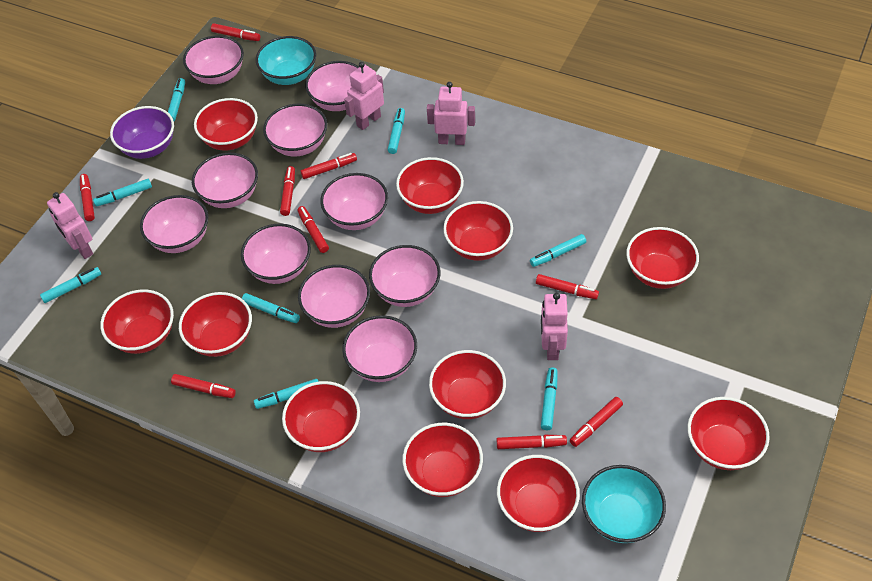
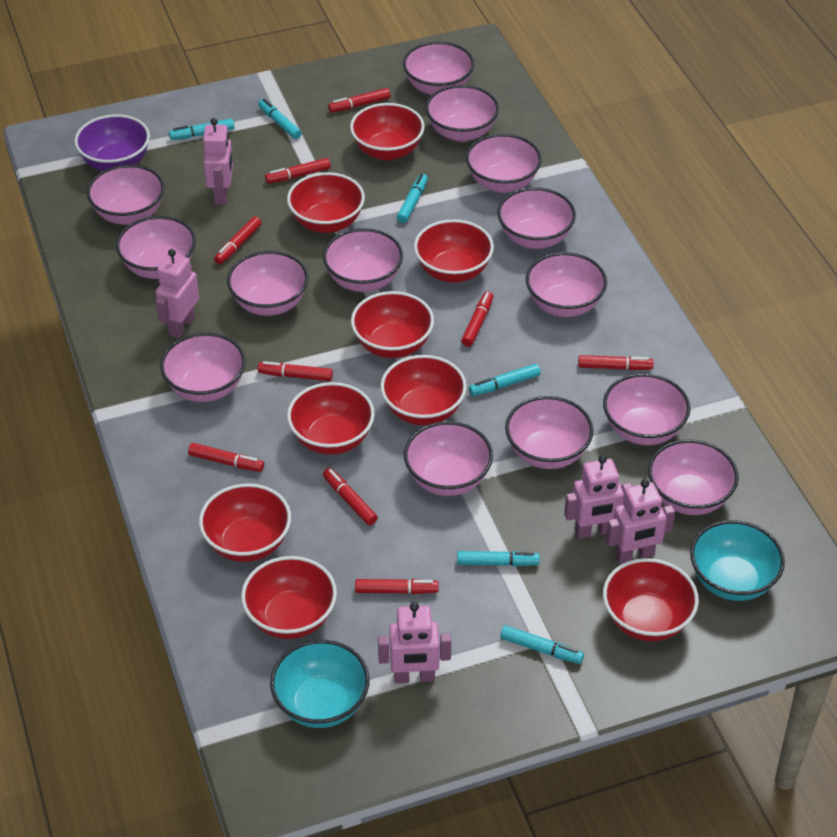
pink bowl: 10 -> 14
pink robot: 4 -> 5
red bowl: 11 -> 9
turquoise marker: 8 -> 6

